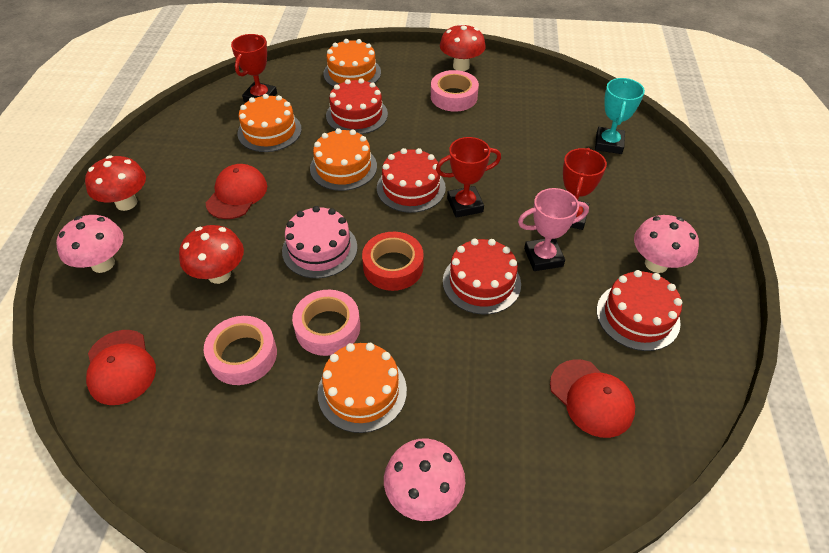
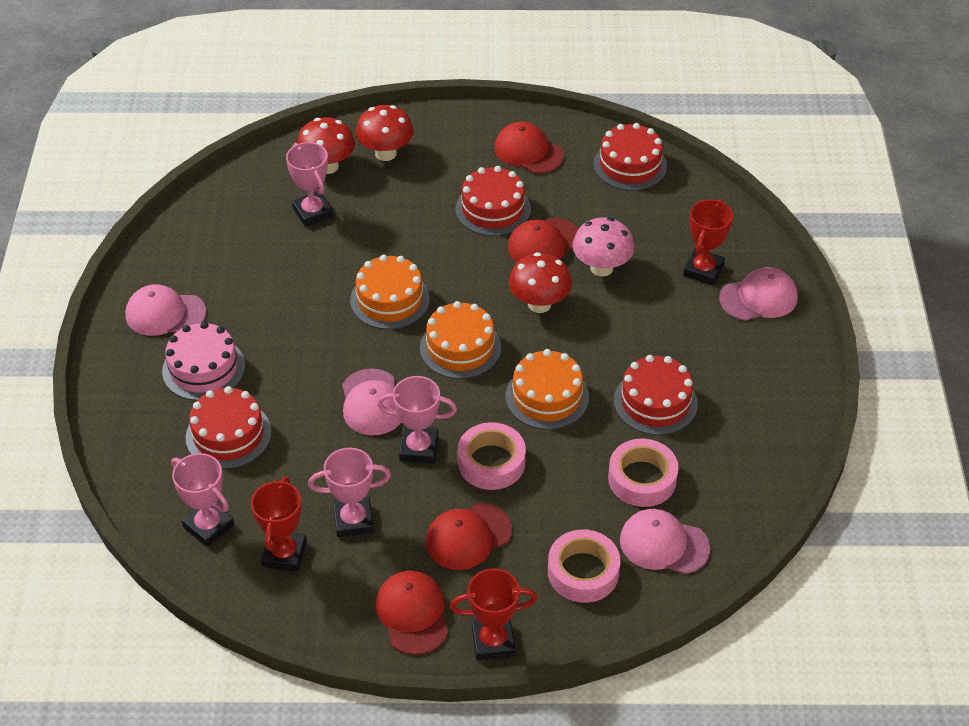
orange cake: 4 -> 3
pink cap: 0 -> 4
pink mushroom: 3 -> 1
pink trophy: 1 -> 4
red cap: 3 -> 4
red tape: 1 -> 0
turquoise trophy: 1 -> 0

